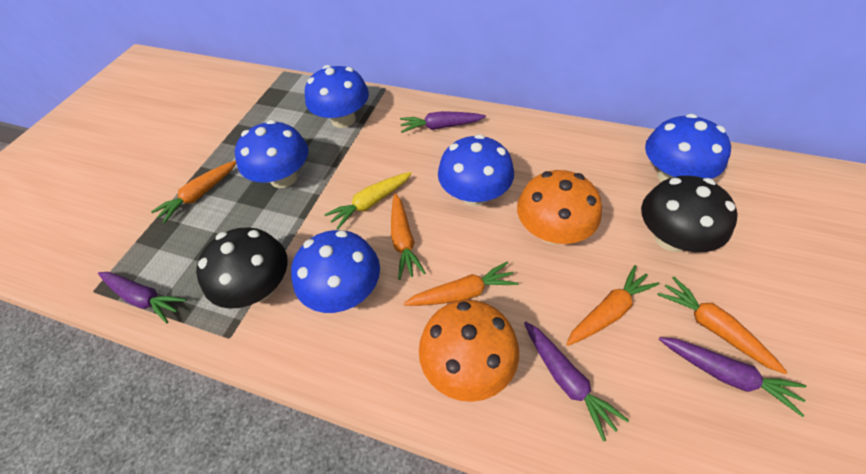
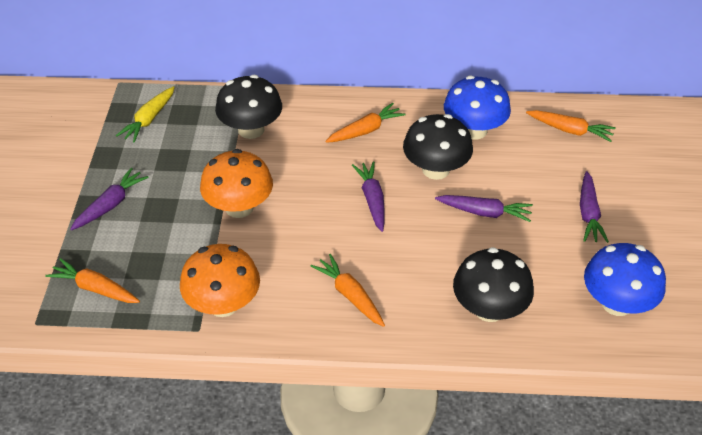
black mushroom: 2 -> 3
blue mushroom: 5 -> 2
orange carrot: 5 -> 4

